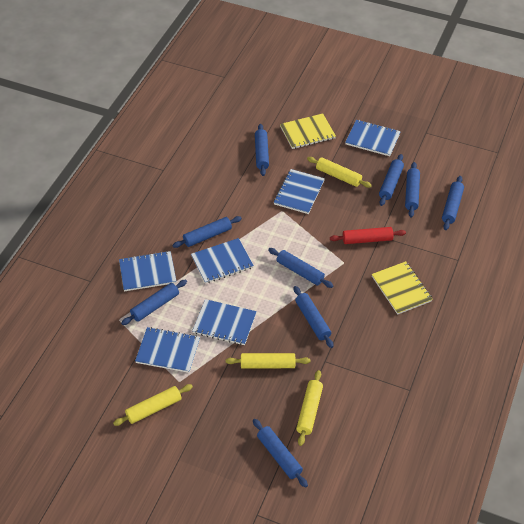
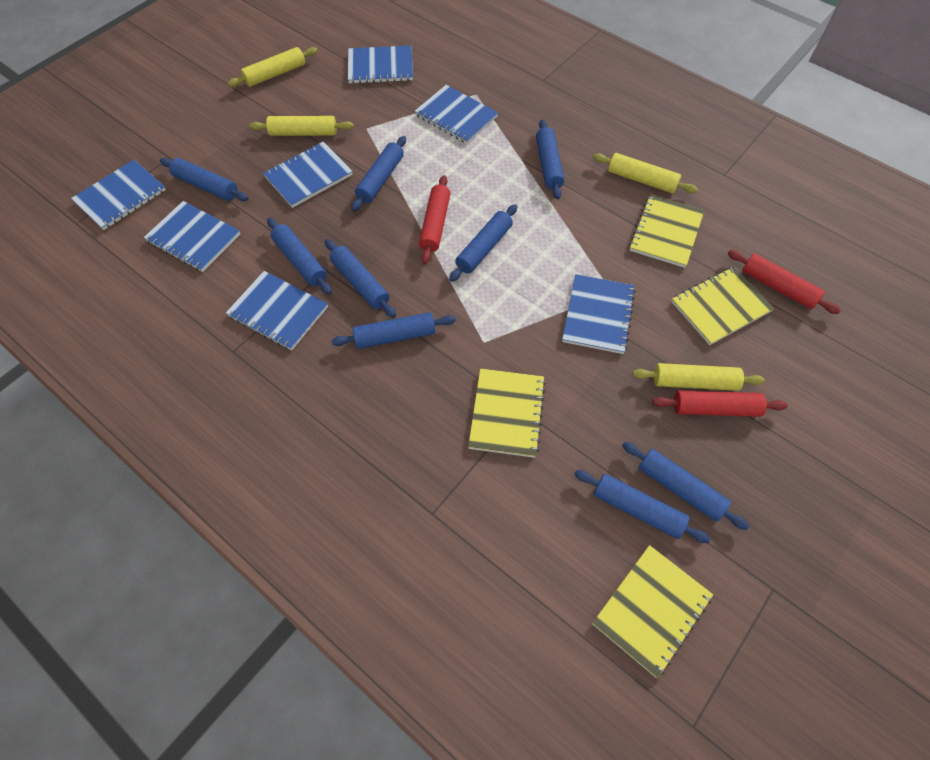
blue notebook: 6 -> 7
red rolling pin: 1 -> 3
yellow notebook: 2 -> 4

